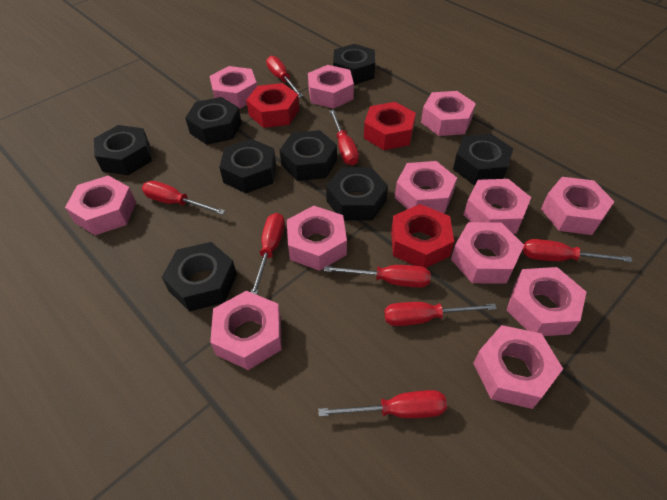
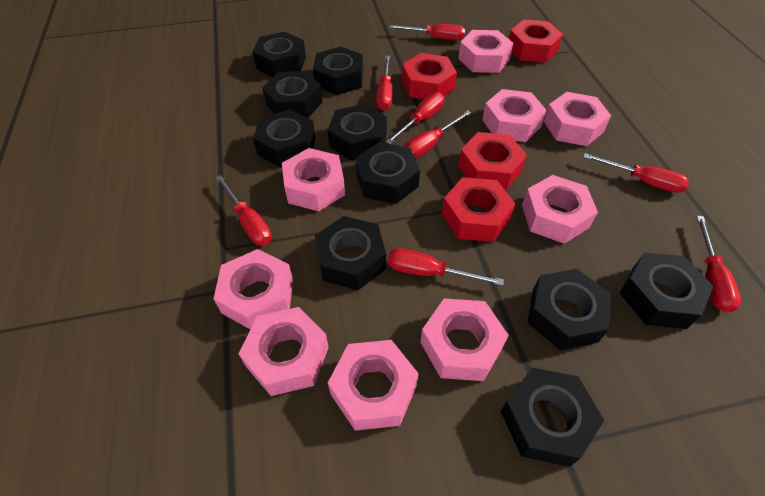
black nut: 8 -> 10
pink nut: 12 -> 9
red nut: 3 -> 4

